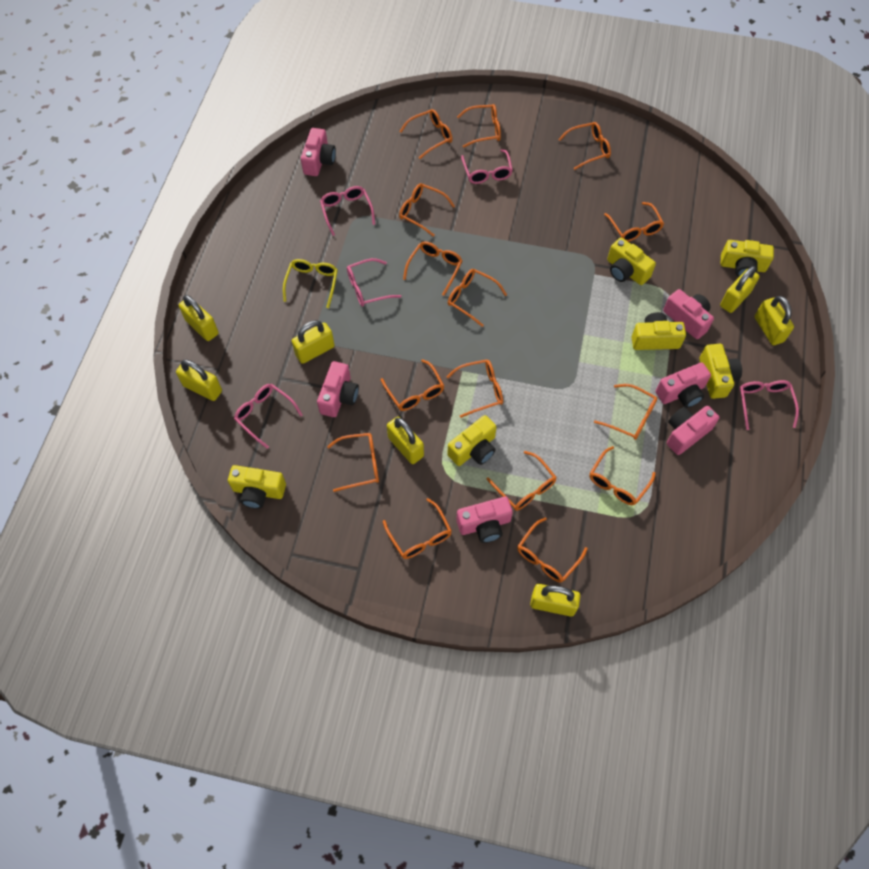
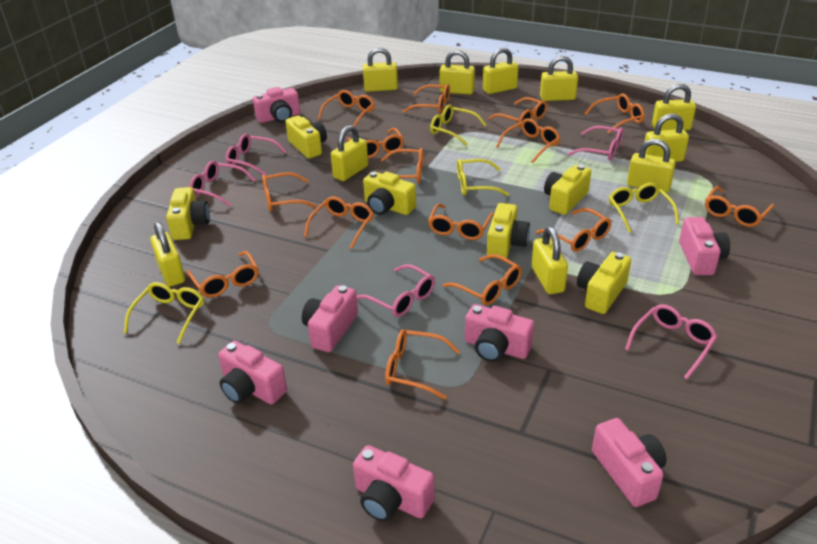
pink camera: 6 -> 7
yellow glasses: 1 -> 4
yellow padlock: 7 -> 10

